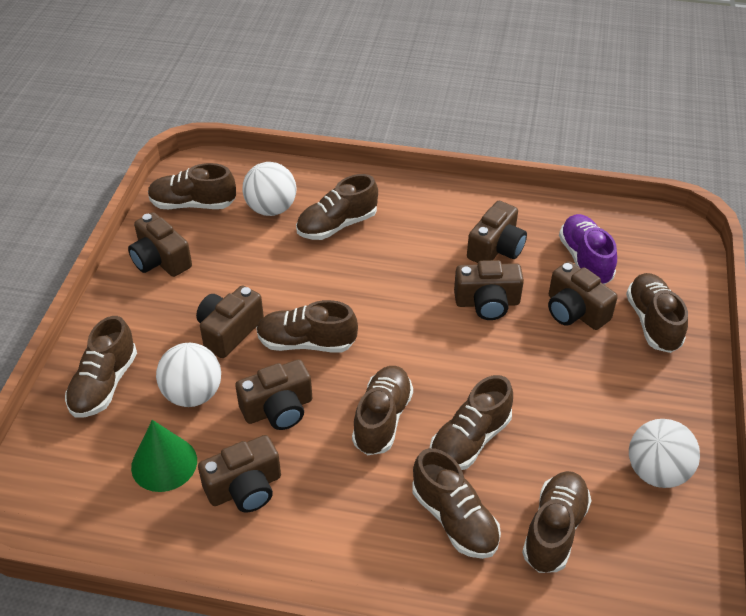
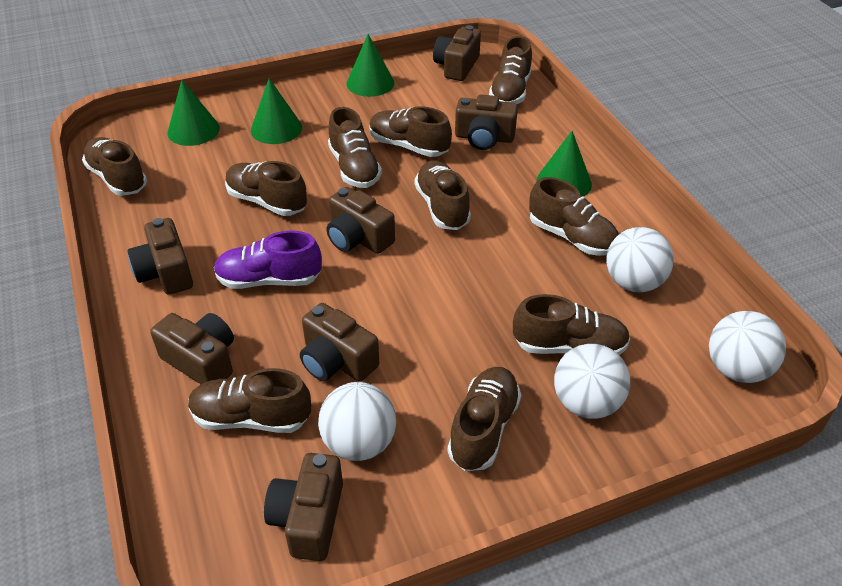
brown shoe: 9 -> 10
green cone: 1 -> 4
white ball: 3 -> 4

